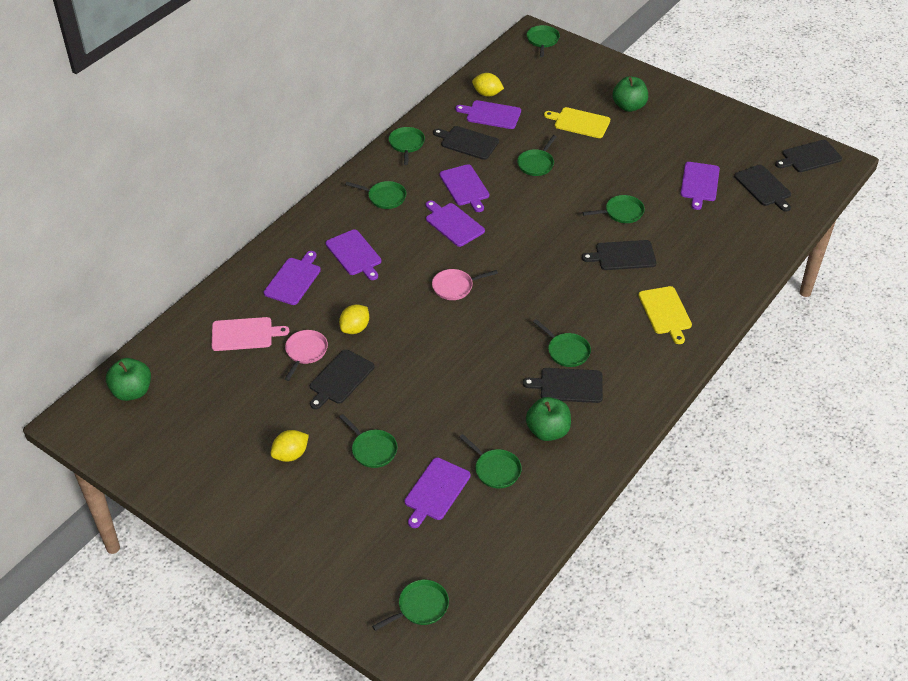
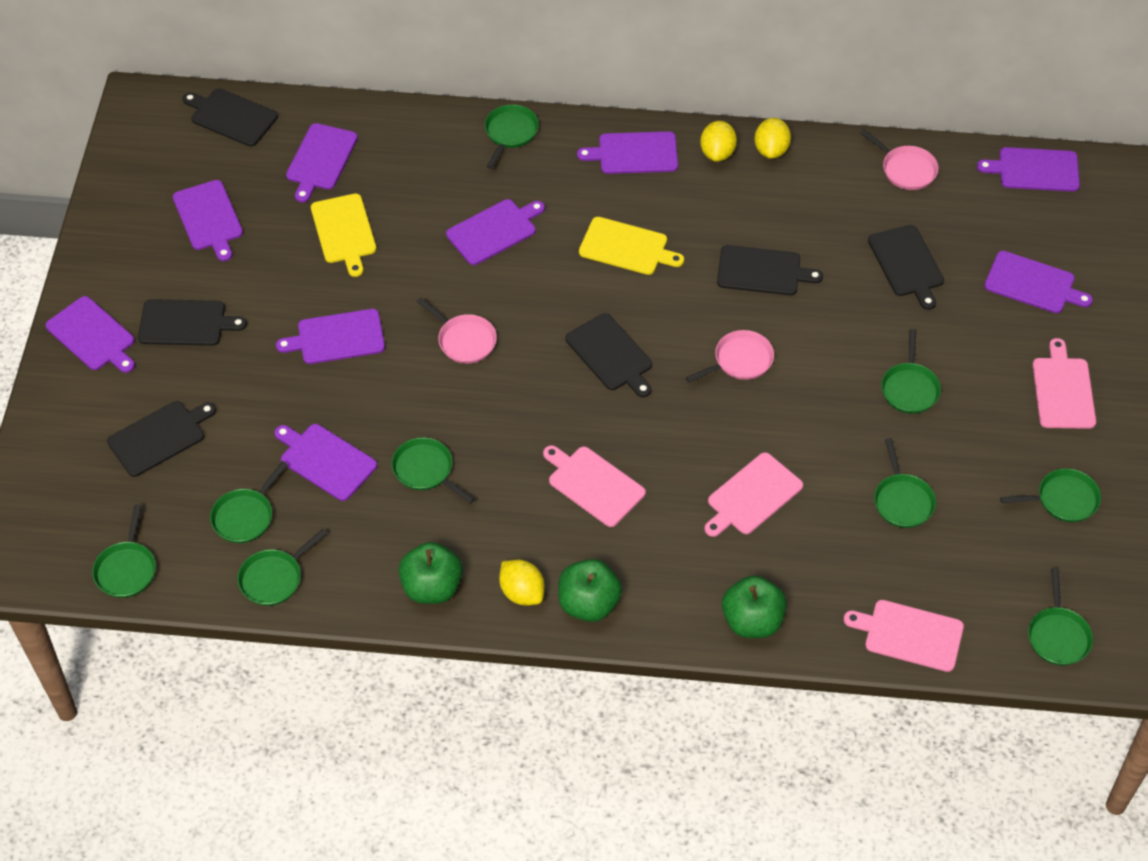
pink cutting board: 1 -> 4
pink pan: 2 -> 3
purple cutting board: 7 -> 9

